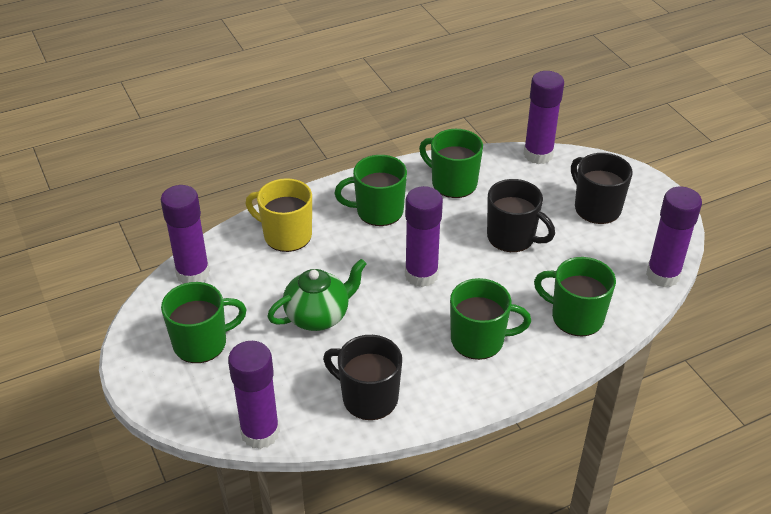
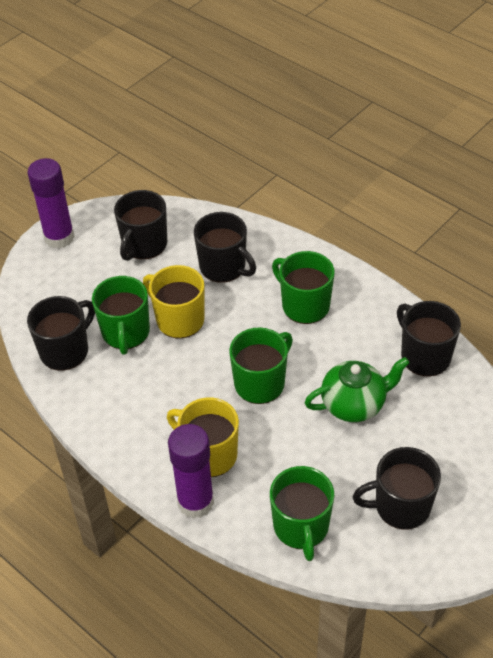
black mug: 3 -> 5
green mug: 5 -> 4
purple glue stick: 5 -> 2
yellow mug: 1 -> 2

